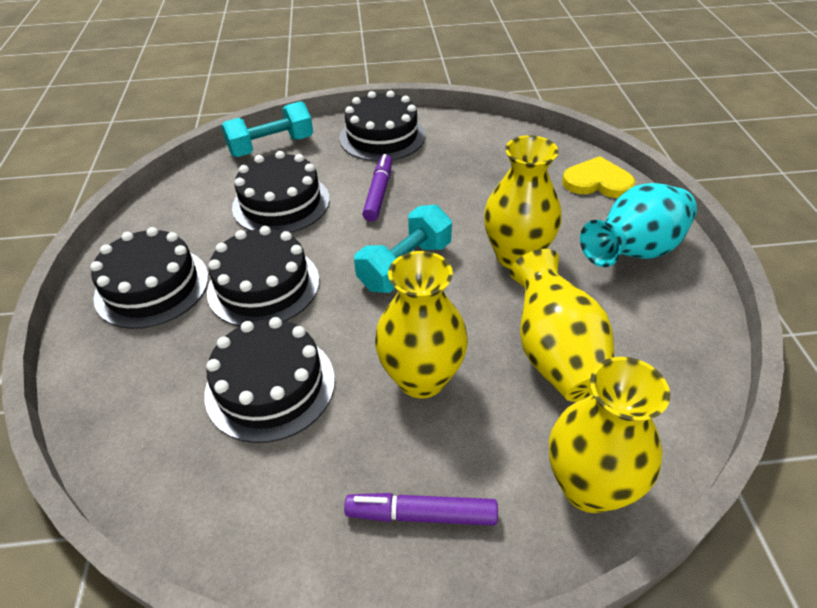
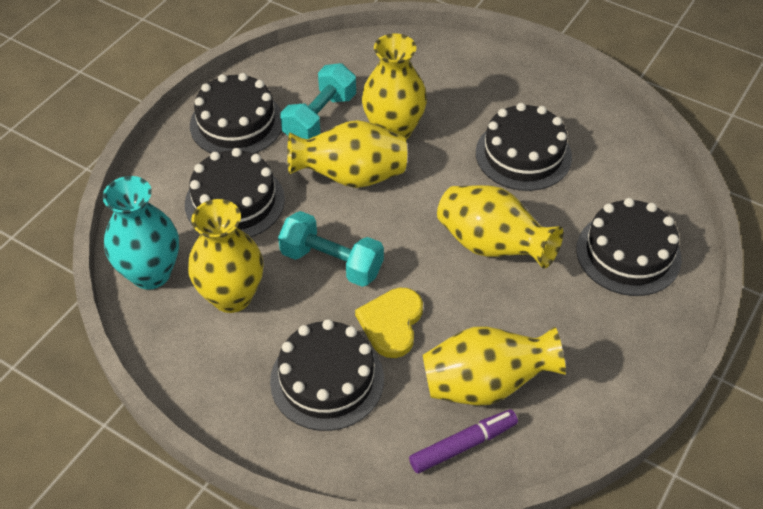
purple marker: 2 -> 1
yellow vase: 4 -> 5

